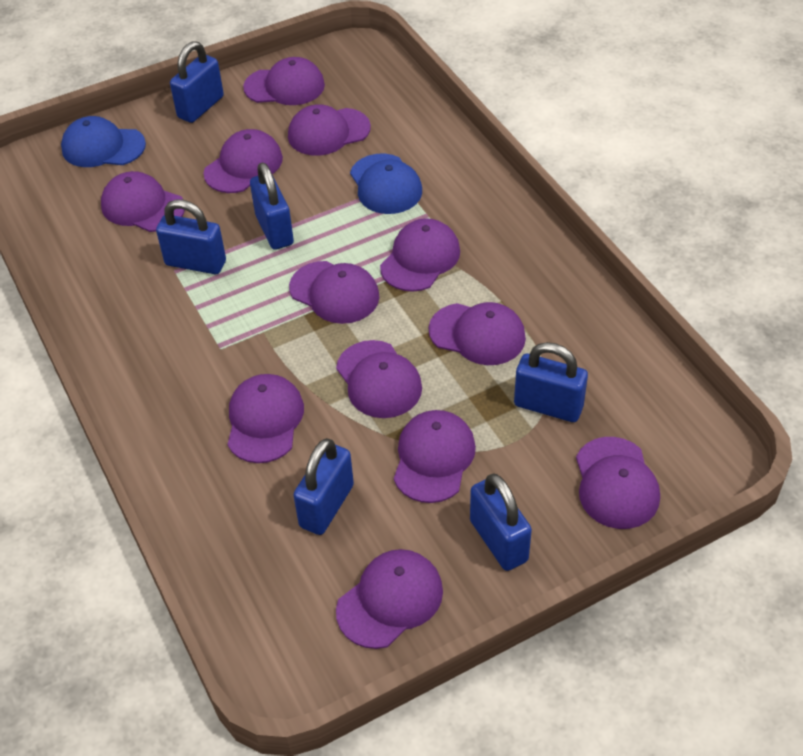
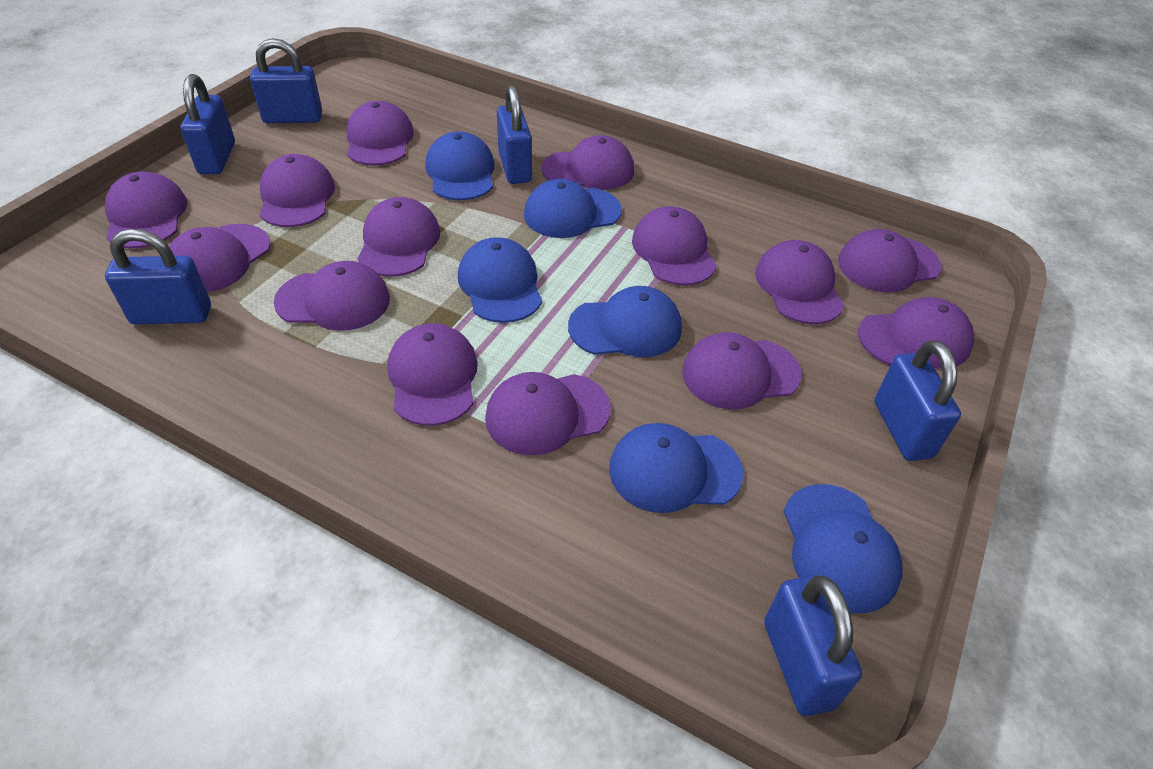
blue cap: 2 -> 6
purple cap: 12 -> 14

